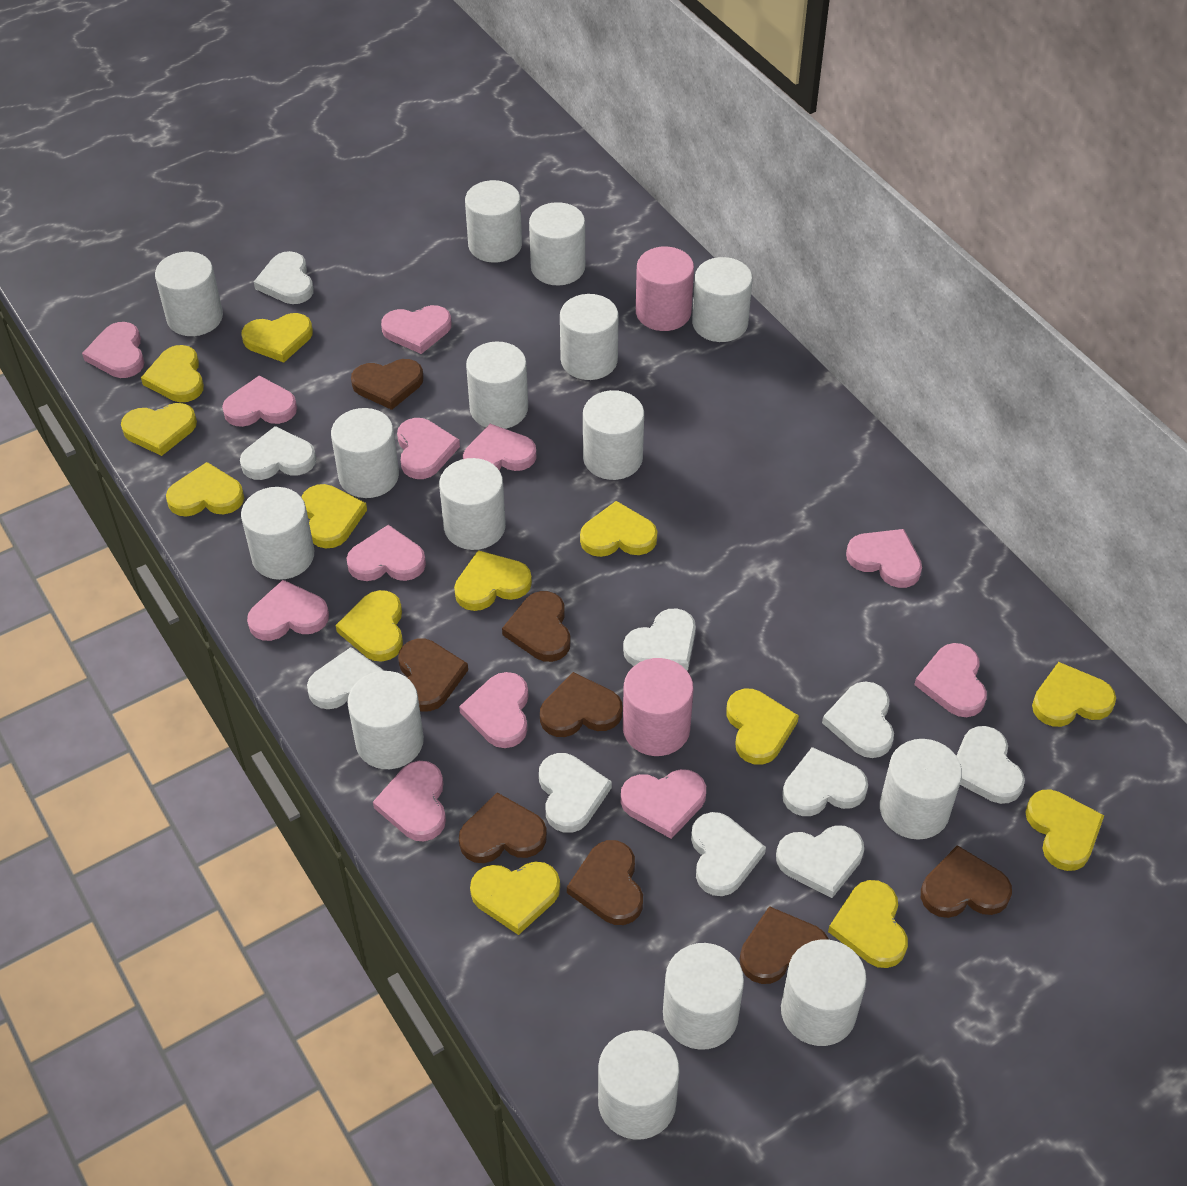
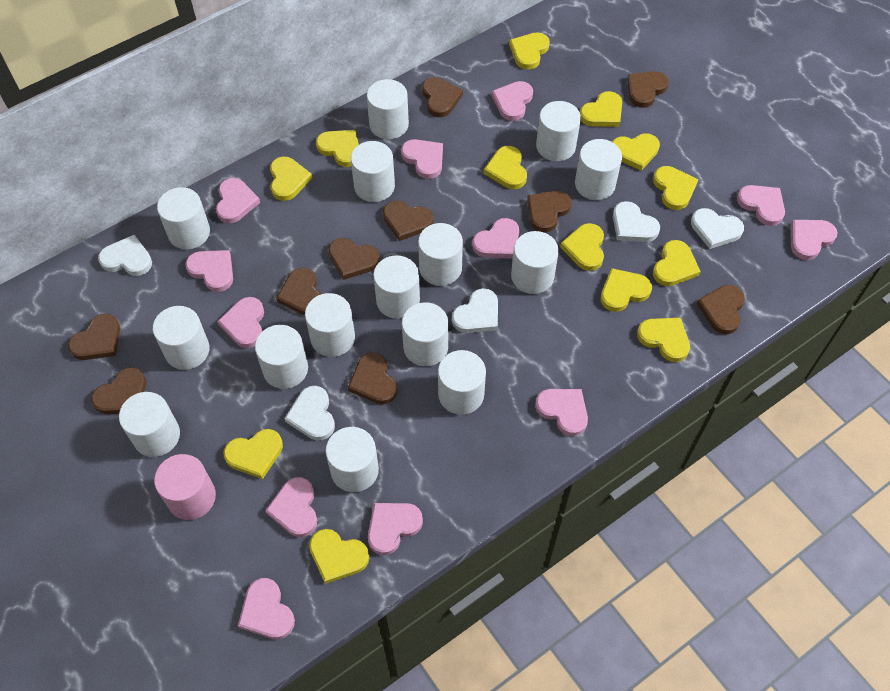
brown heart: 8 -> 10
pink cylinder: 2 -> 1
white heart: 10 -> 5

